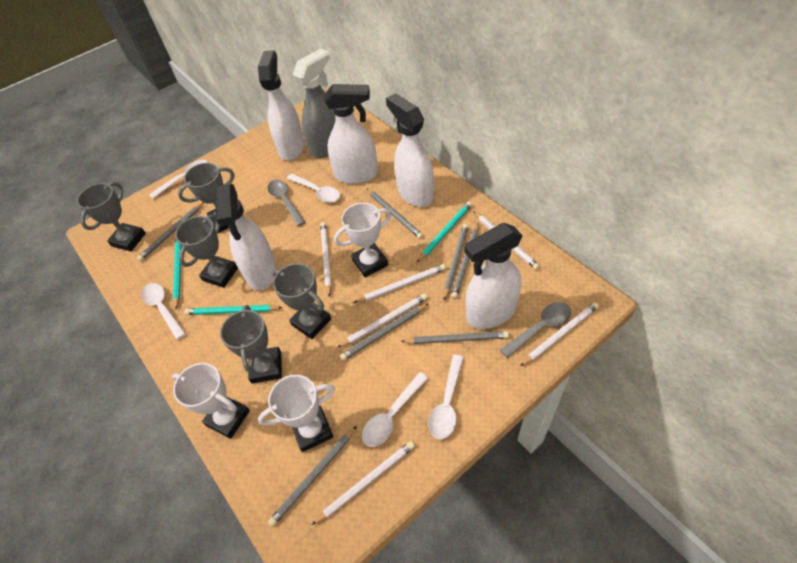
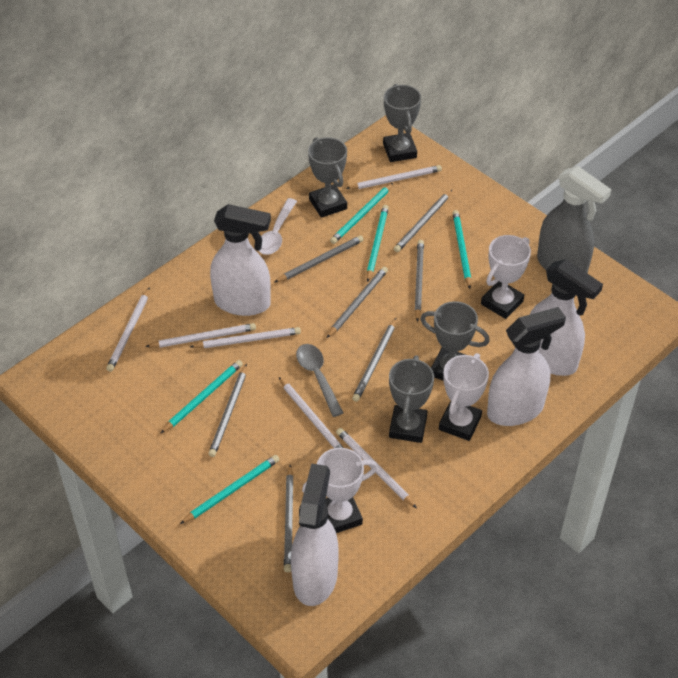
grey spoon: 2 -> 1
grey trophy: 5 -> 4
turquoise pencil: 3 -> 5
white spoon: 5 -> 1
white spray bottle: 5 -> 4

